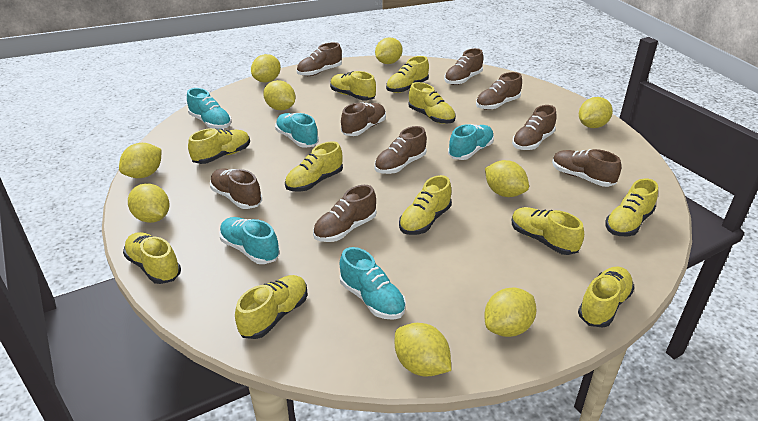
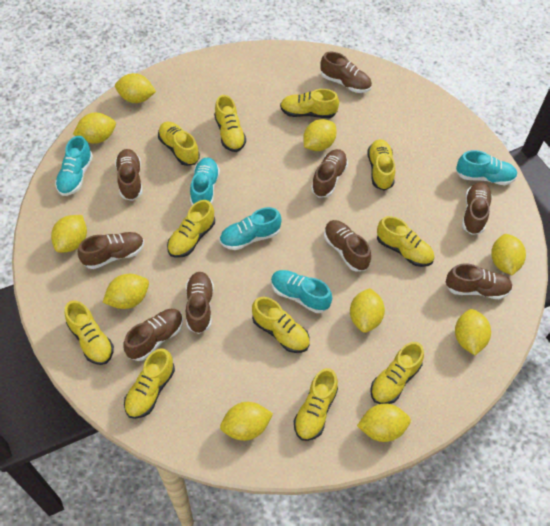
yellow lemon: 9 -> 10

